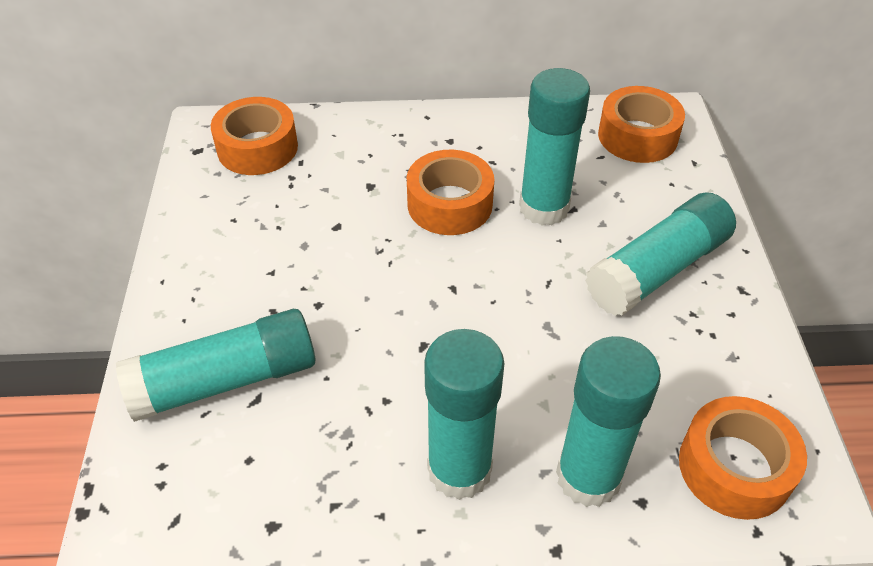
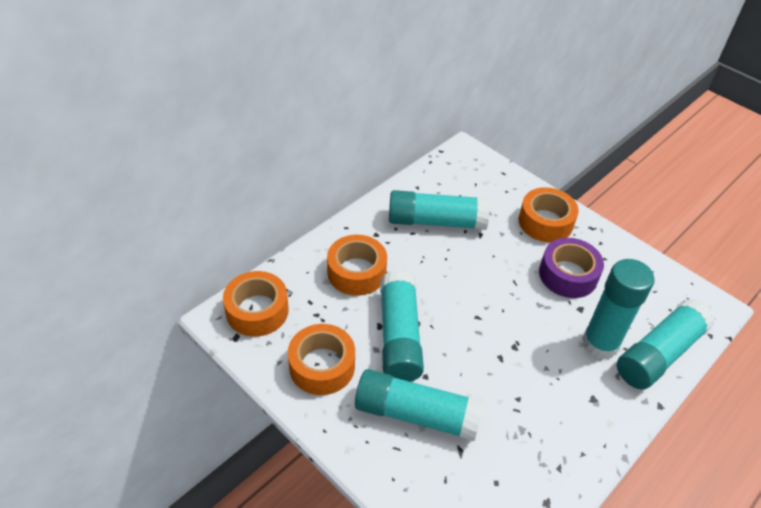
purple tape: 0 -> 1

